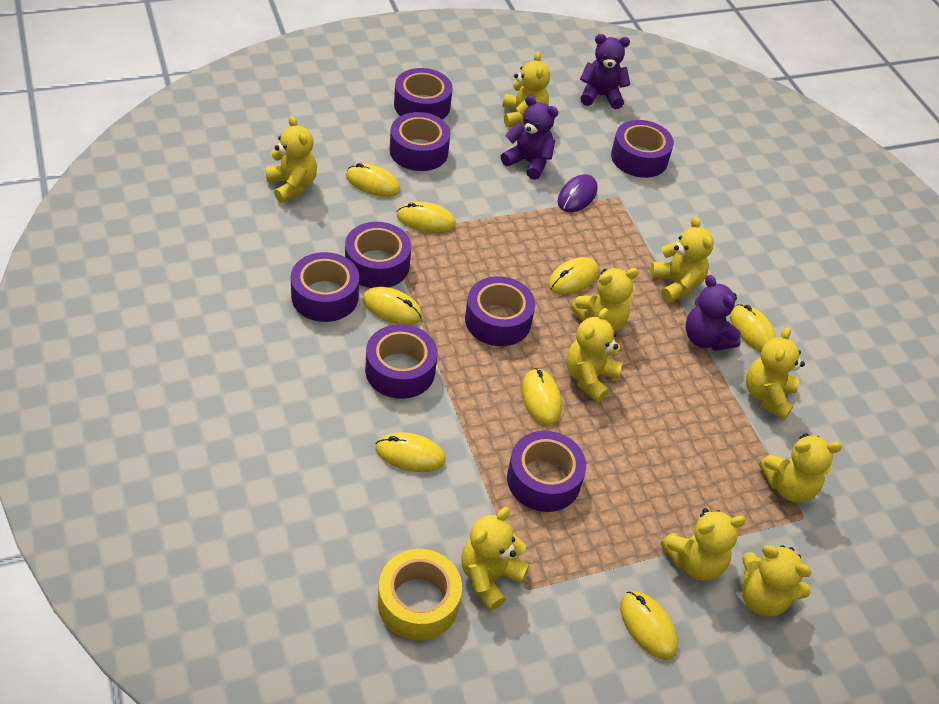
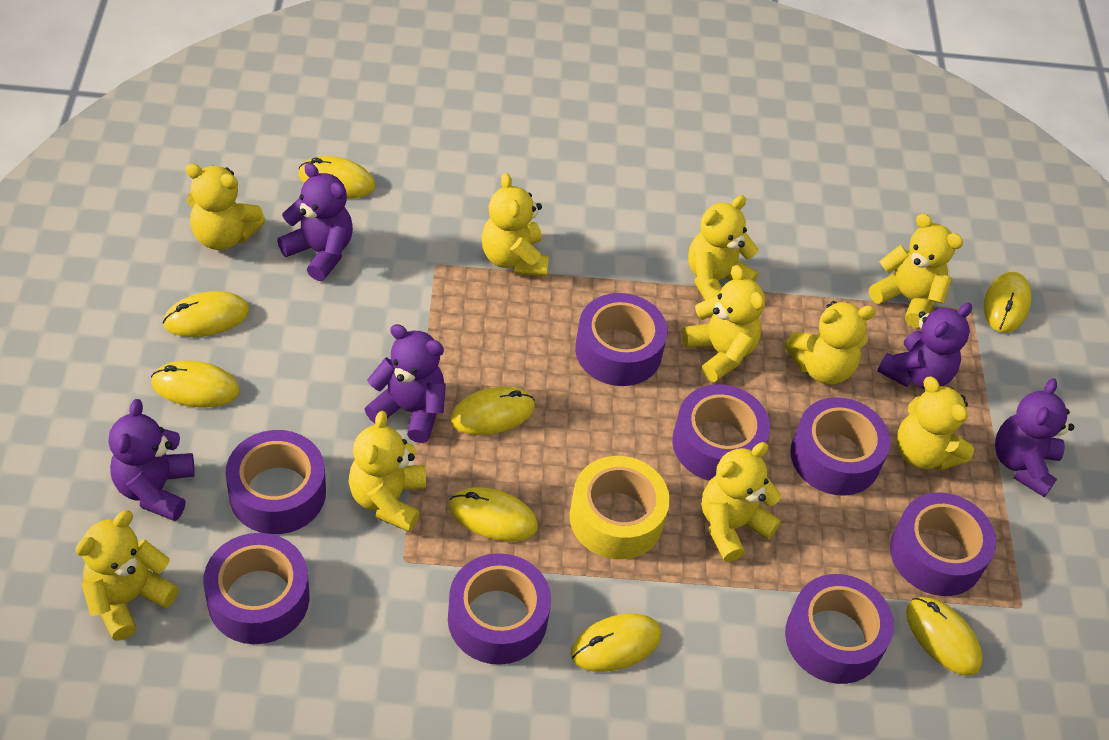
purple mouse: 1 -> 0
purple teddy bear: 3 -> 5

